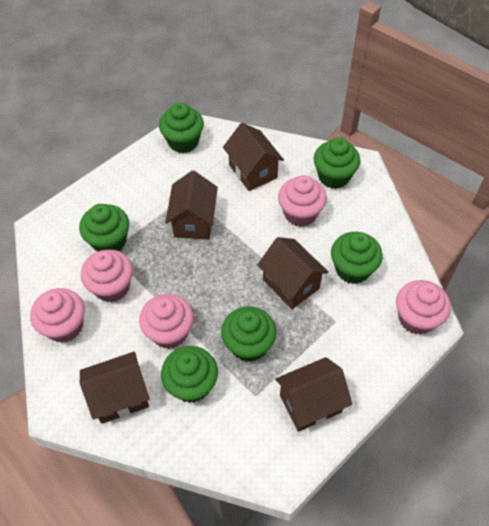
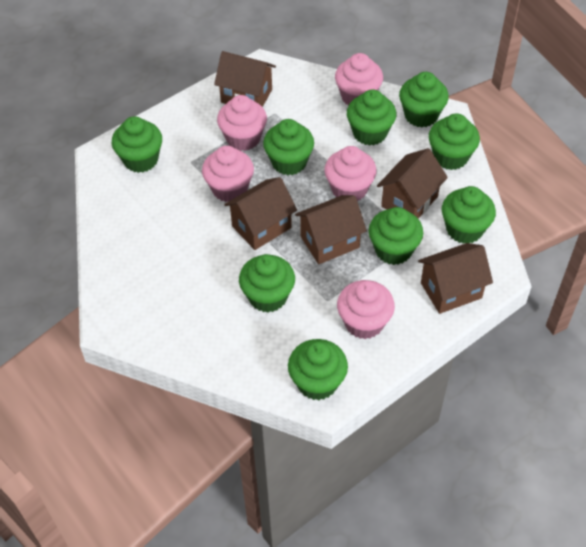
green cupcake: 6 -> 9

